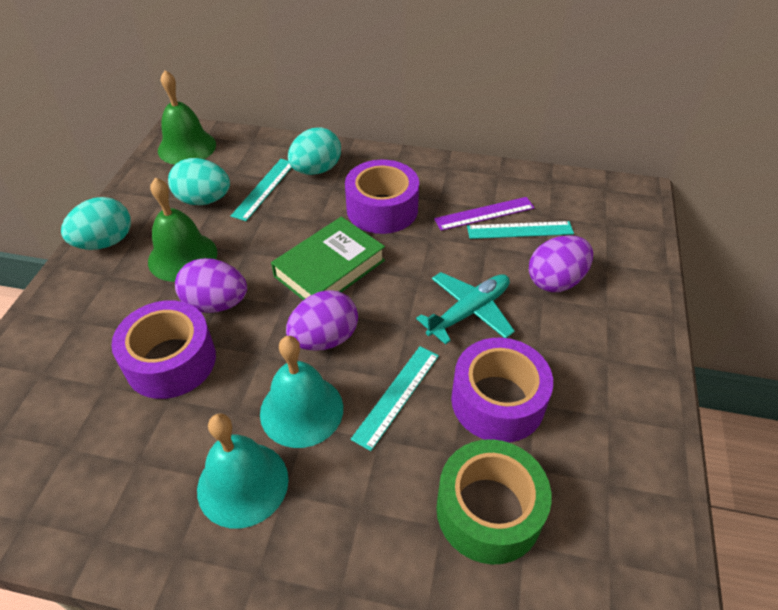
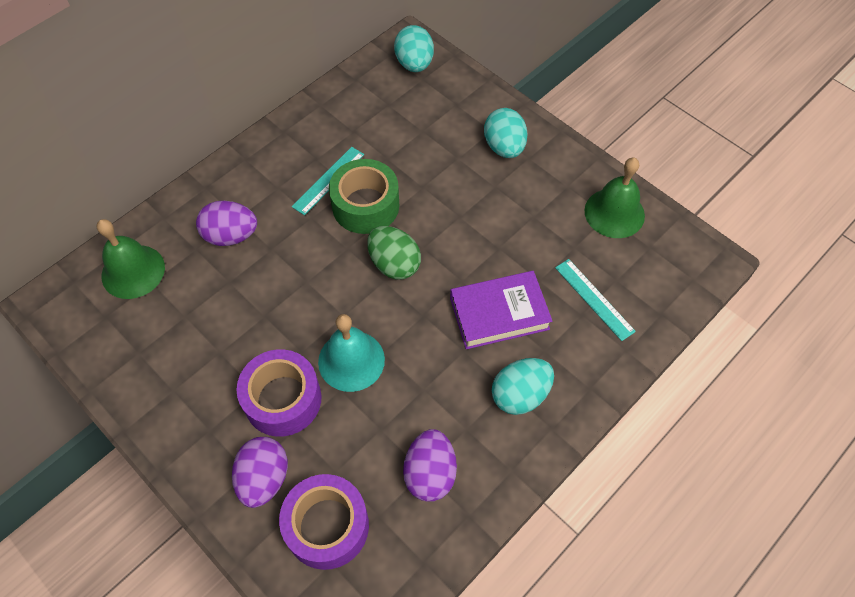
green book: 1 -> 0
green egg: 0 -> 1
purple book: 0 -> 1
purple ruler: 1 -> 0
purple tape: 3 -> 2
turquoise bell: 2 -> 1
turquoise plane: 1 -> 0
turquoise ruler: 3 -> 2

